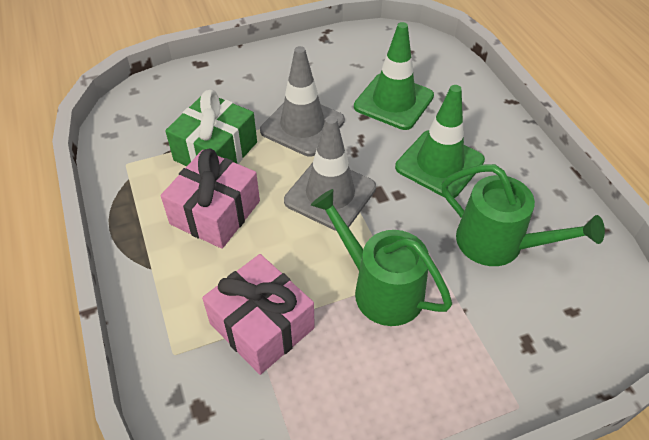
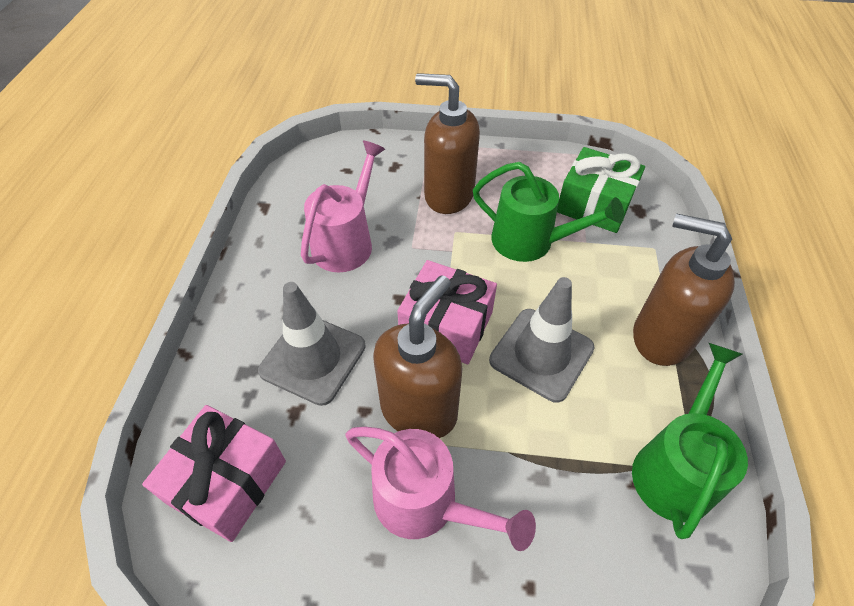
brown soap dispenser: 0 -> 3
green traffic cone: 2 -> 0
pink watering can: 0 -> 2

